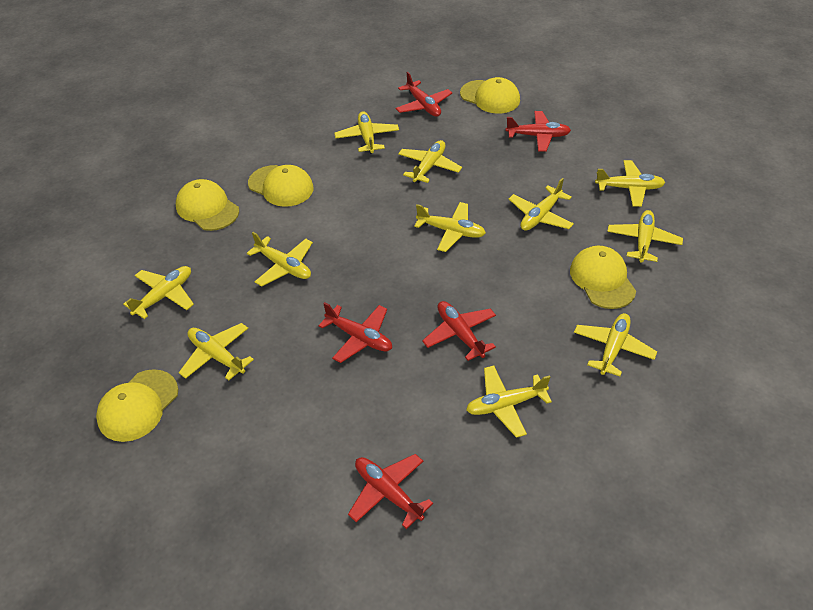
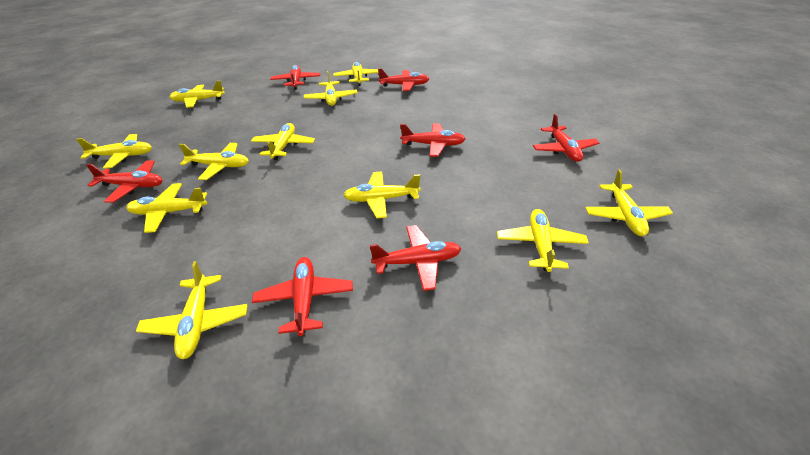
red plane: 5 -> 7
yellow cap: 5 -> 0

